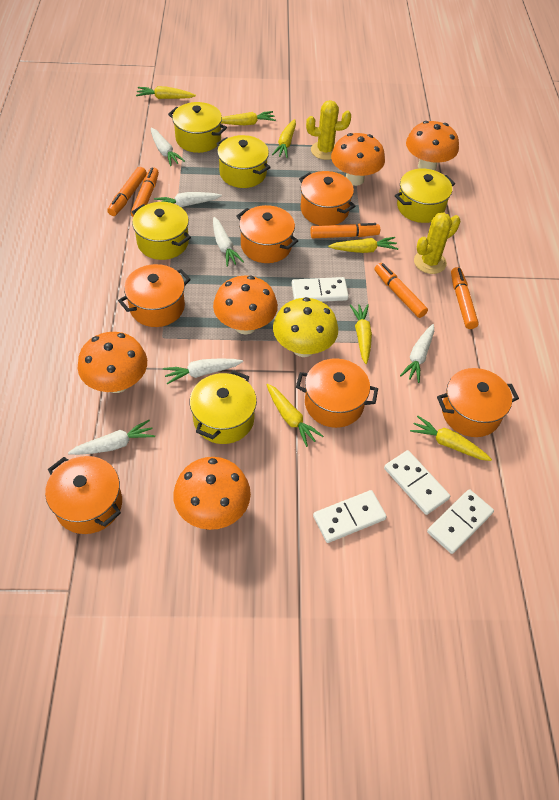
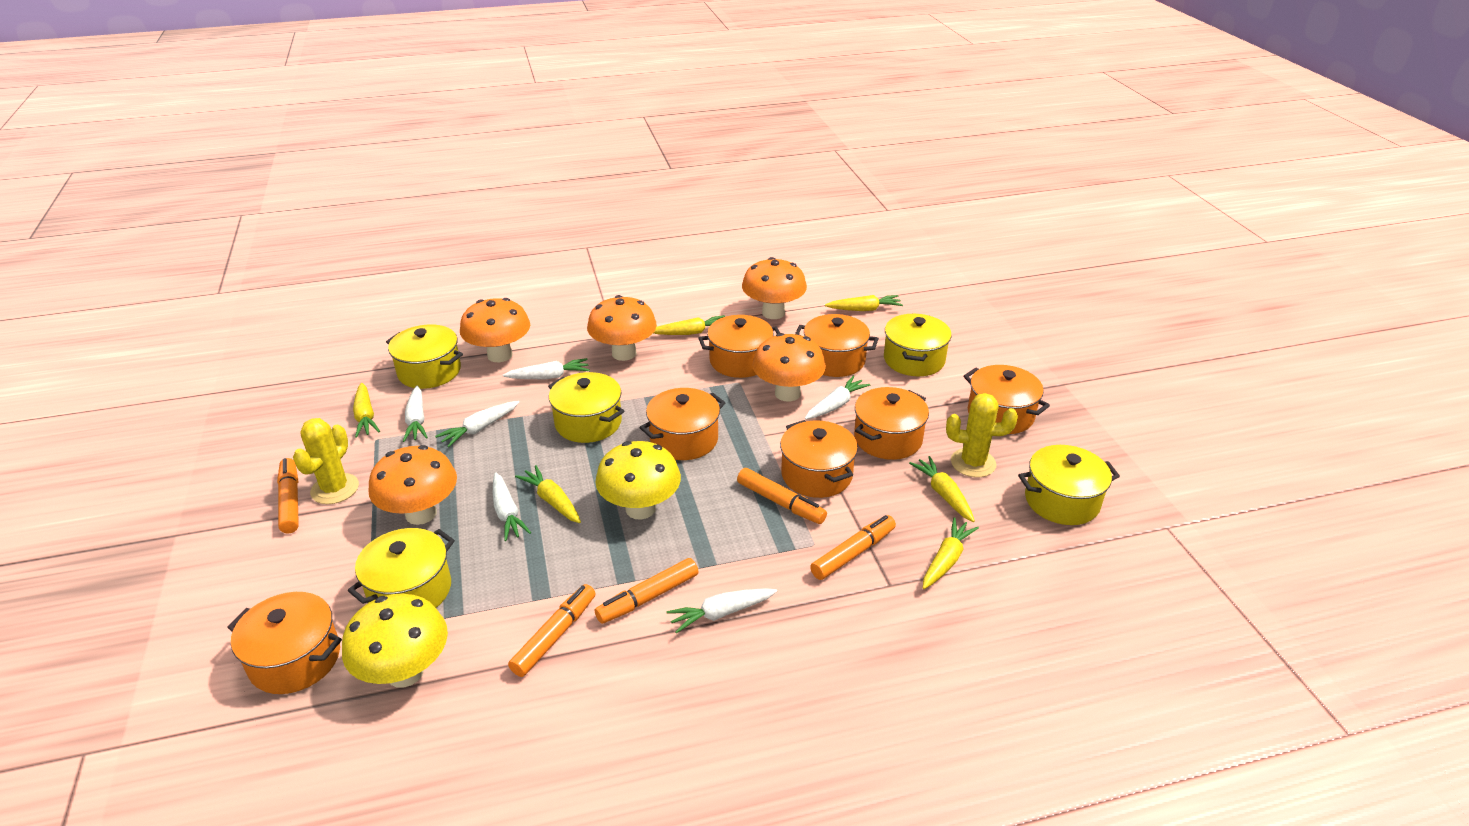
orange pot: 6 -> 7
white domino: 4 -> 0
yellow carrot: 7 -> 6
yellow mushroom: 1 -> 2

